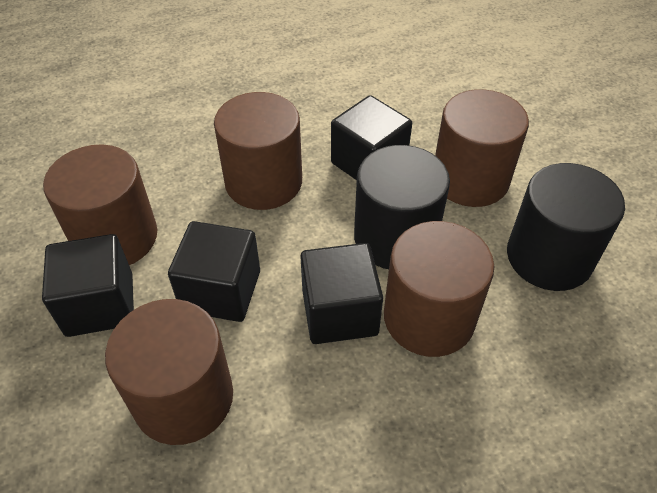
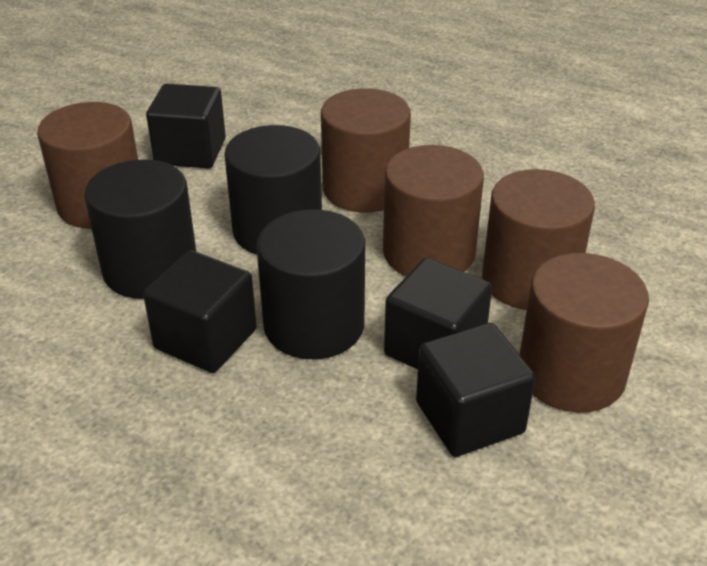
black cylinder: 2 -> 3

